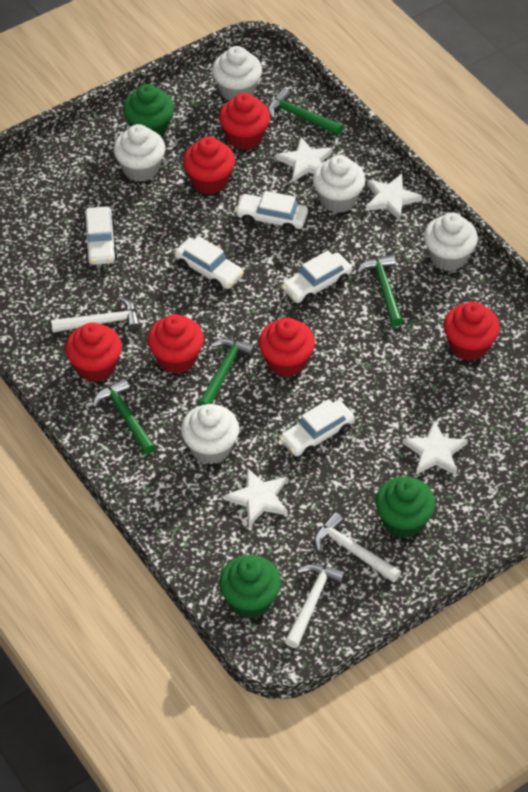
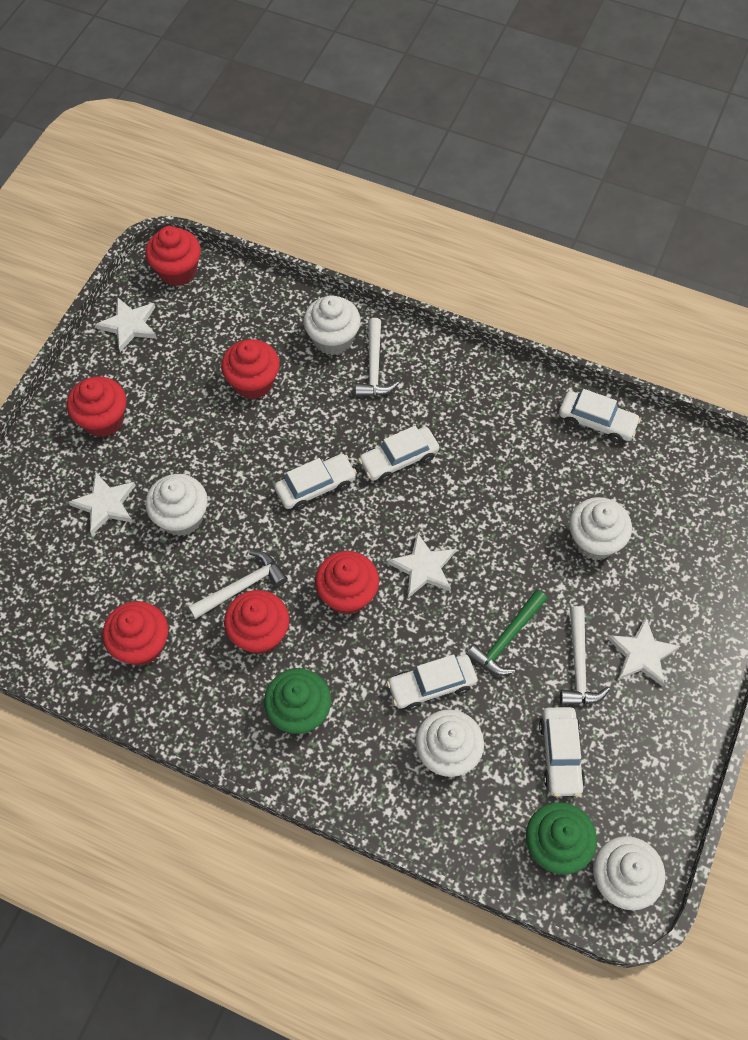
green cupcake: 3 -> 2
green hammer: 4 -> 1

